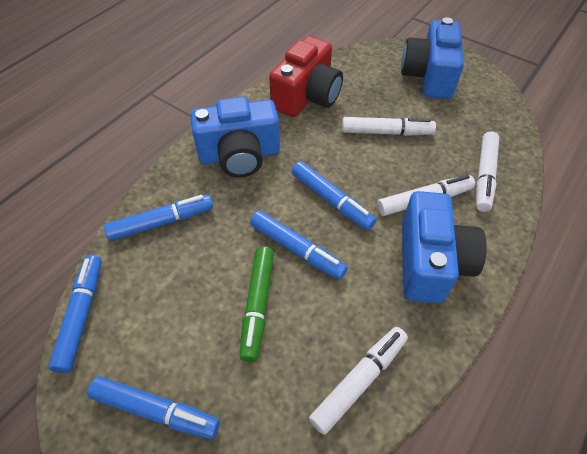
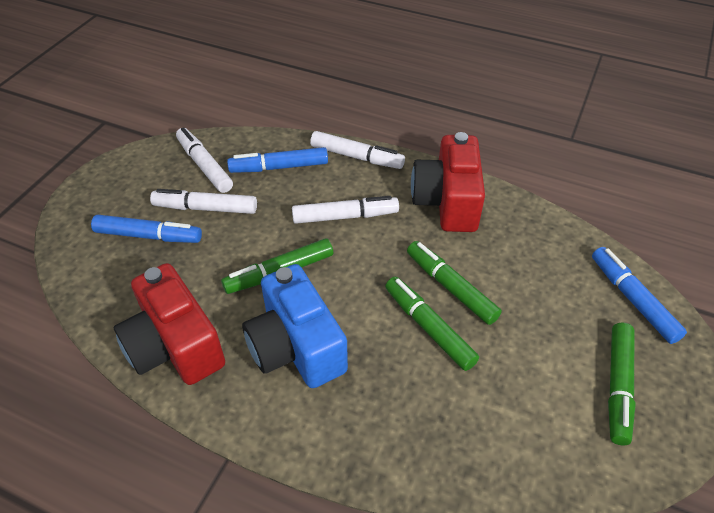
blue camera: 3 -> 1
blue marker: 5 -> 3
green marker: 1 -> 4
red camera: 1 -> 2

